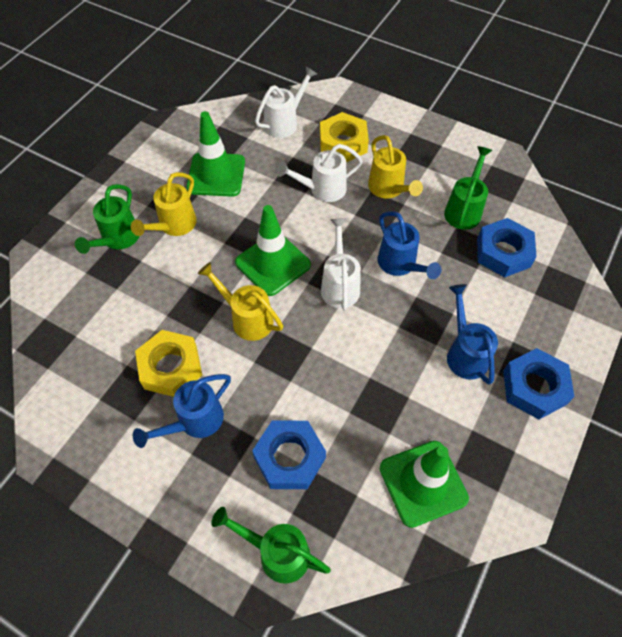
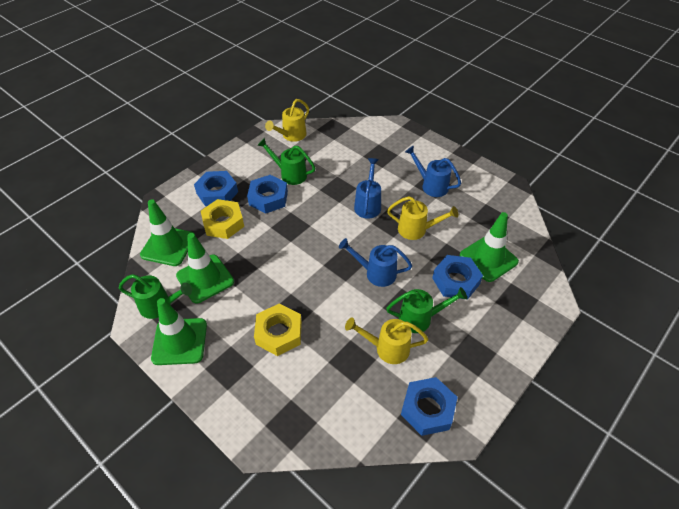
blue nut: 3 -> 4
green traffic cone: 3 -> 4
white watering can: 3 -> 0

